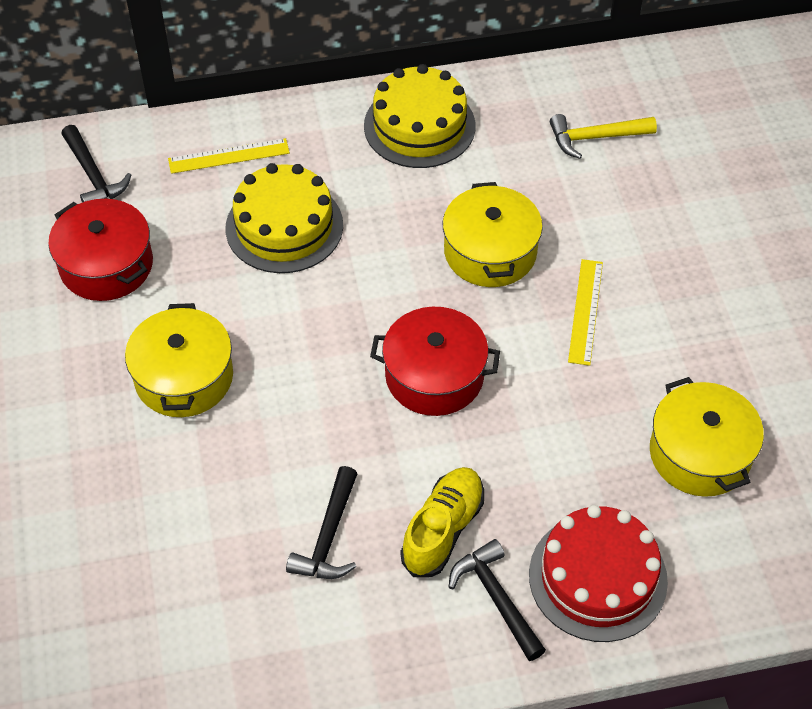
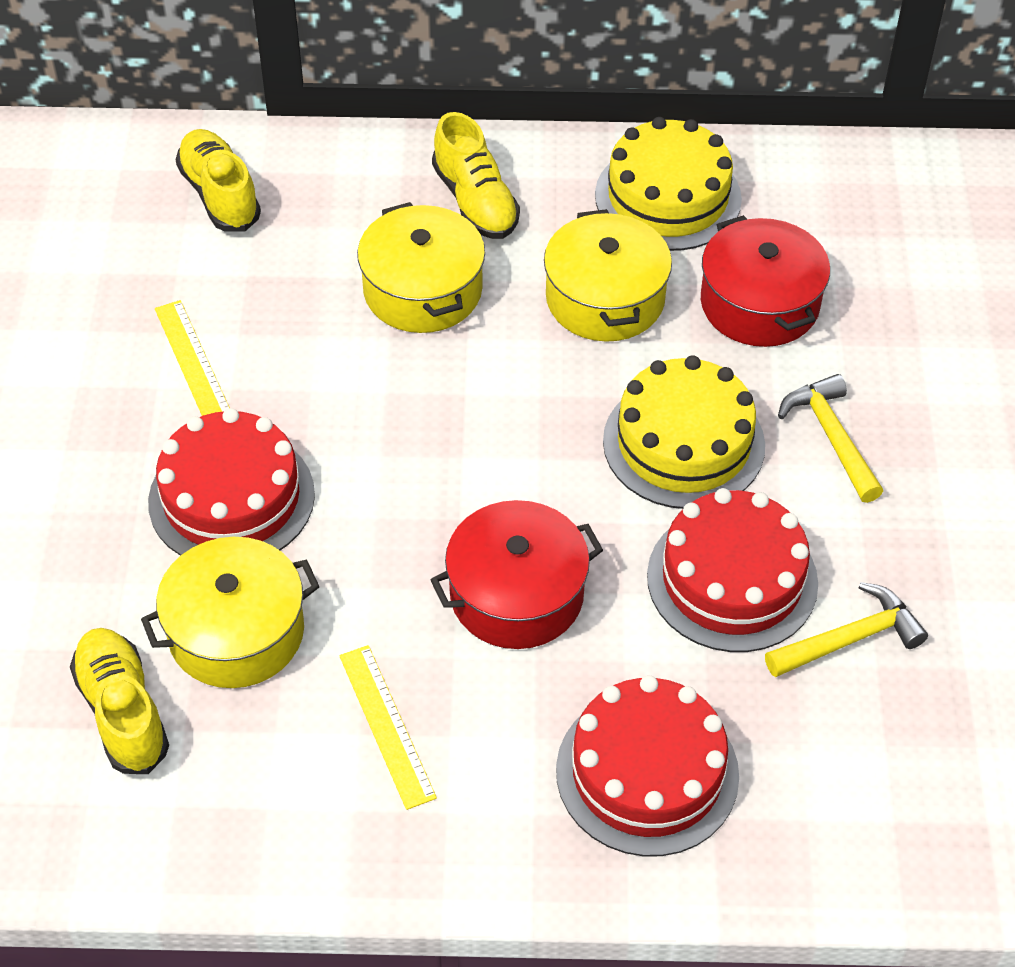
black hammer: 3 -> 0
red cake: 1 -> 3
yellow hammer: 1 -> 2
yellow shoe: 1 -> 3

